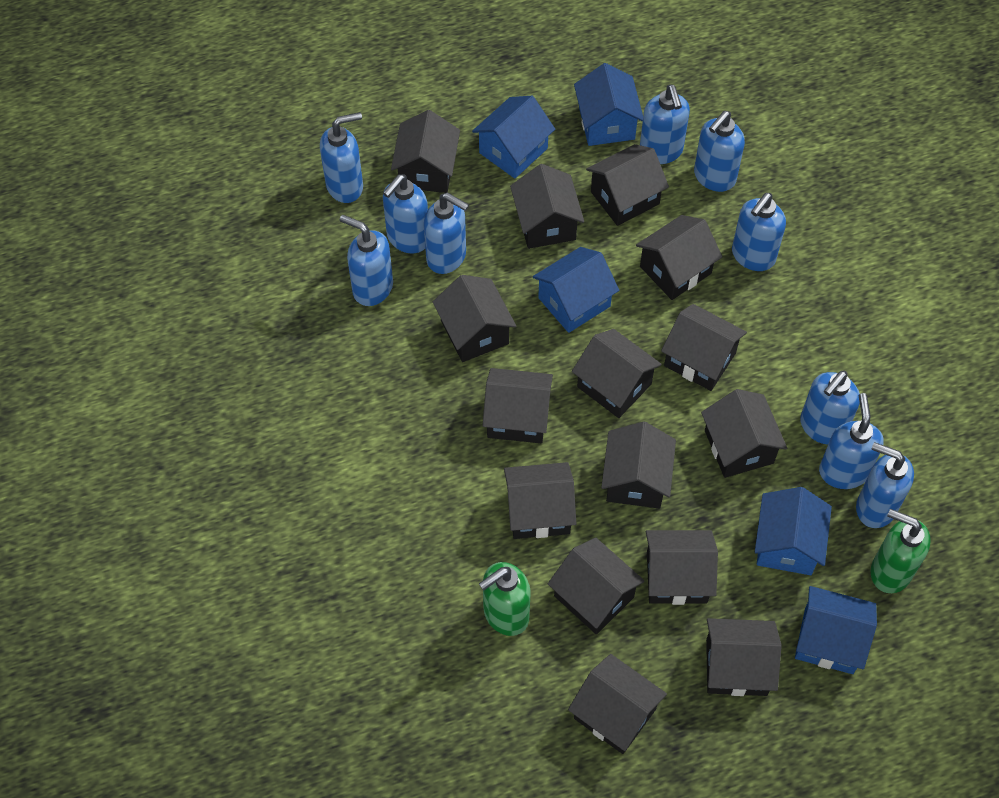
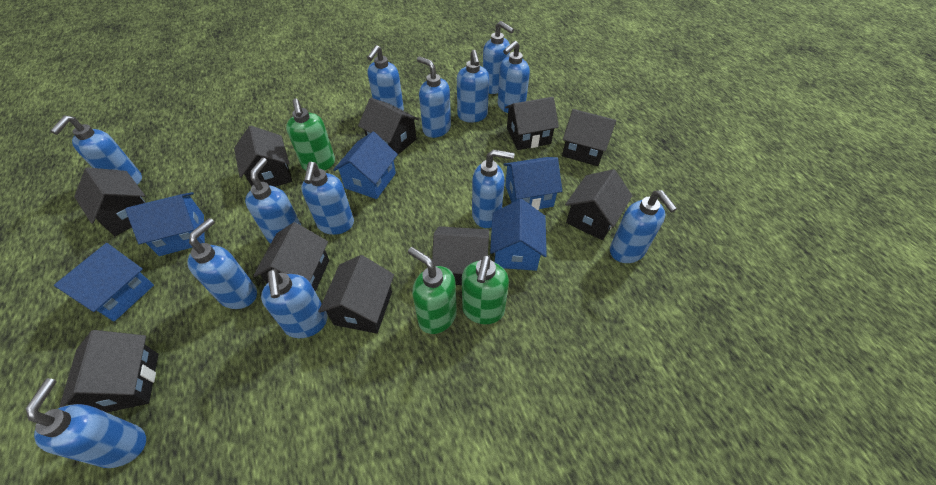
black house: 15 -> 10
blue soap dispenser: 10 -> 13
green soap dispenser: 2 -> 3

